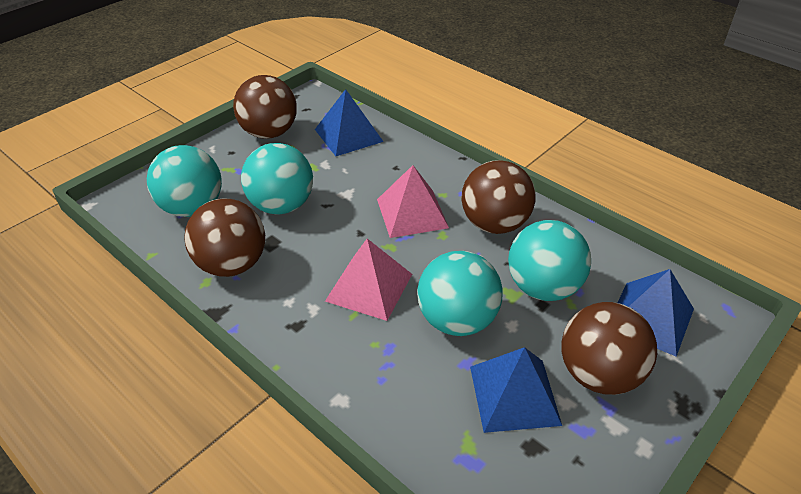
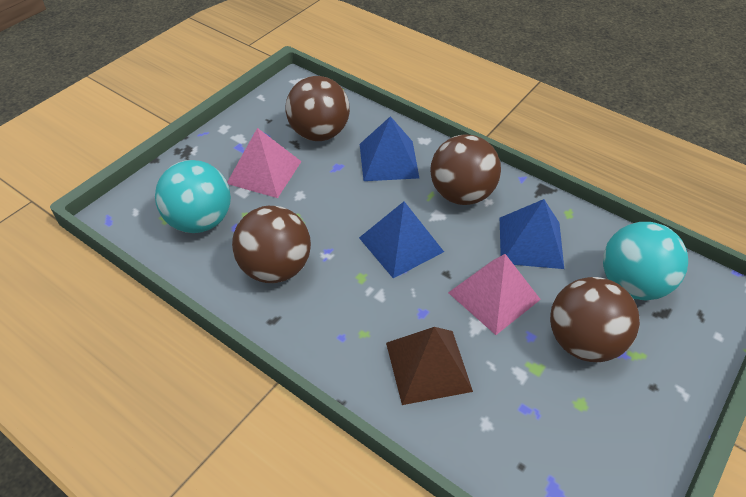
brown pyramid: 0 -> 1
turquoise ball: 4 -> 2

